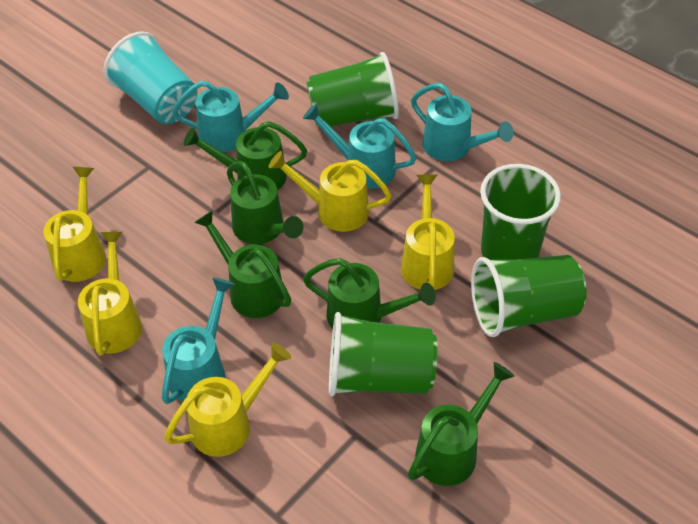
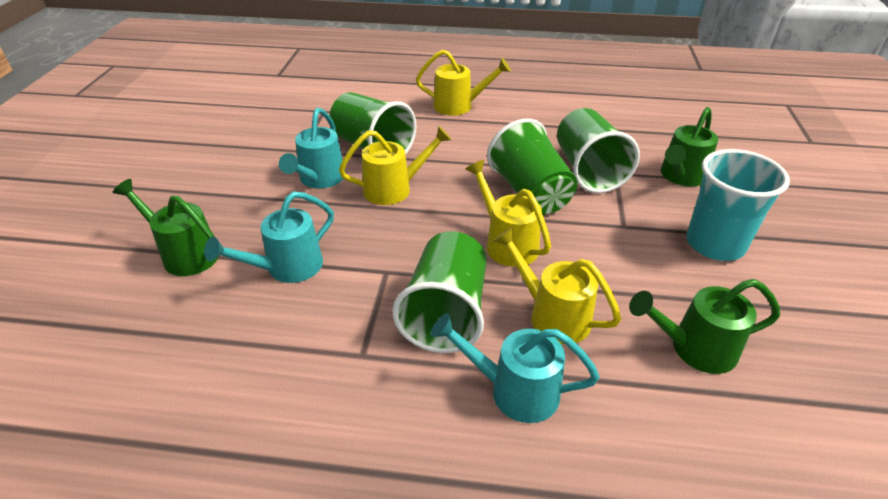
green watering can: 5 -> 3
turquoise watering can: 4 -> 3
yellow watering can: 5 -> 4

